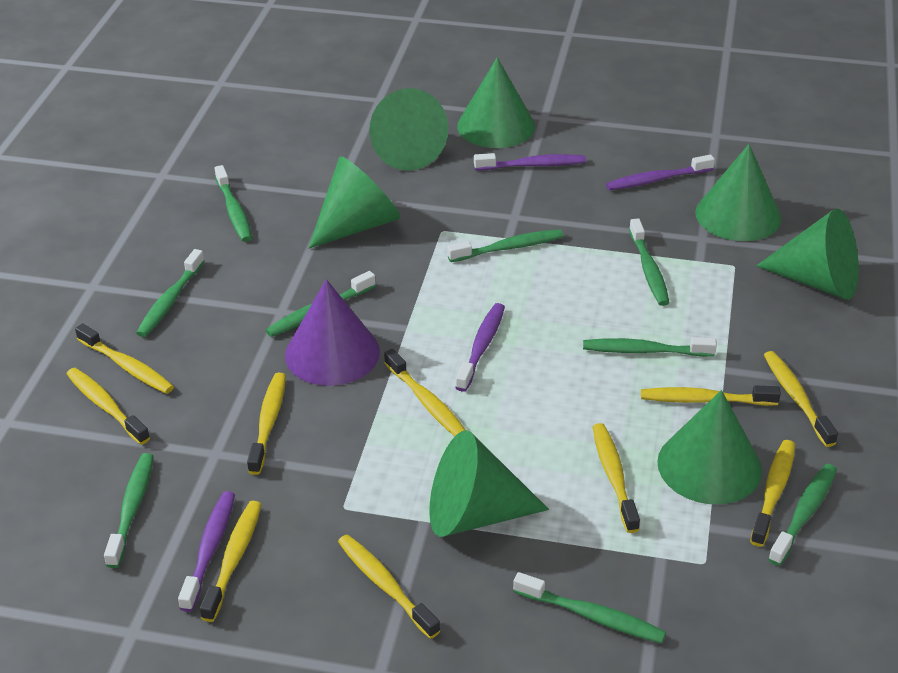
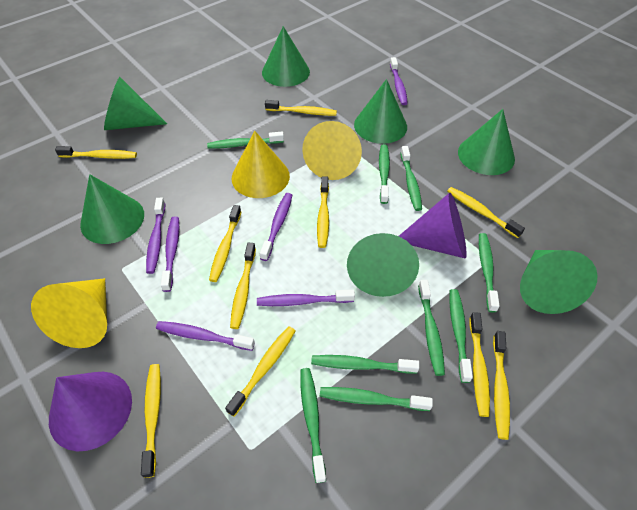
purple cone: 1 -> 2
purple toothbrush: 4 -> 6
yellow cone: 0 -> 3

